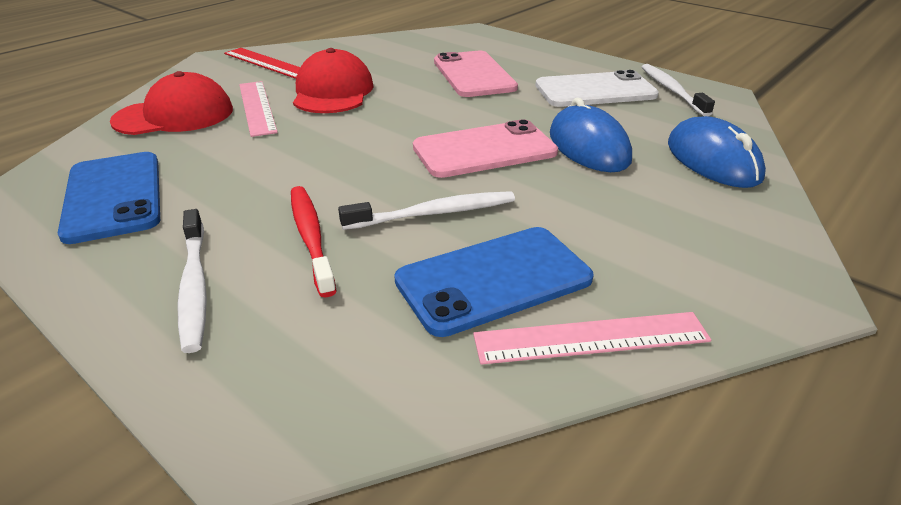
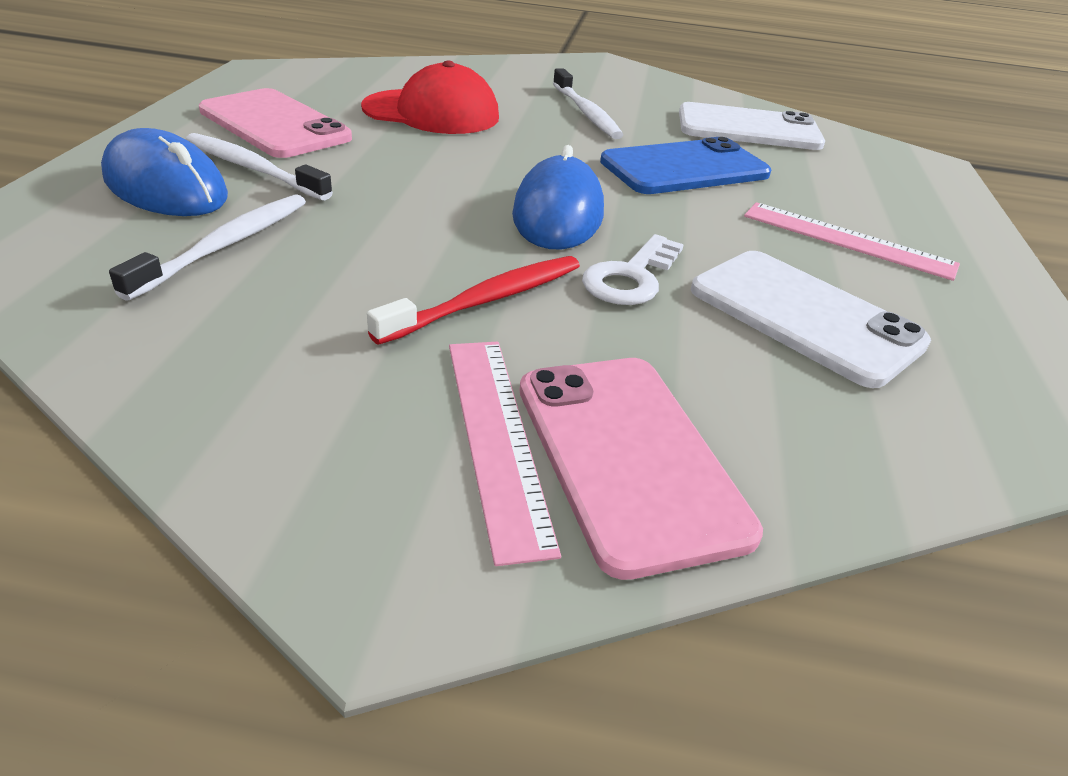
blue phone: 2 -> 1
red cap: 2 -> 1
red ruler: 1 -> 0
white key: 0 -> 1
white phone: 1 -> 2

